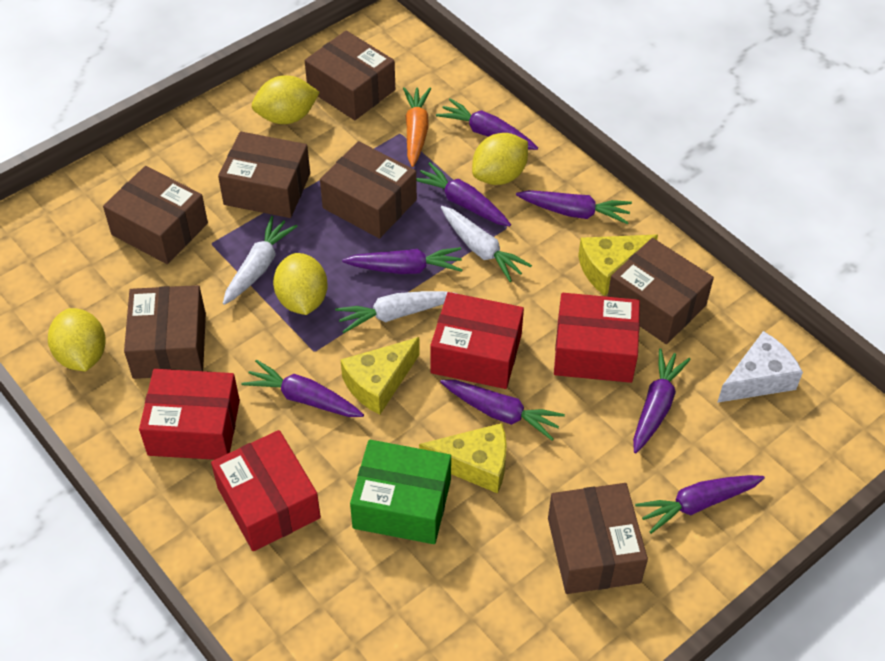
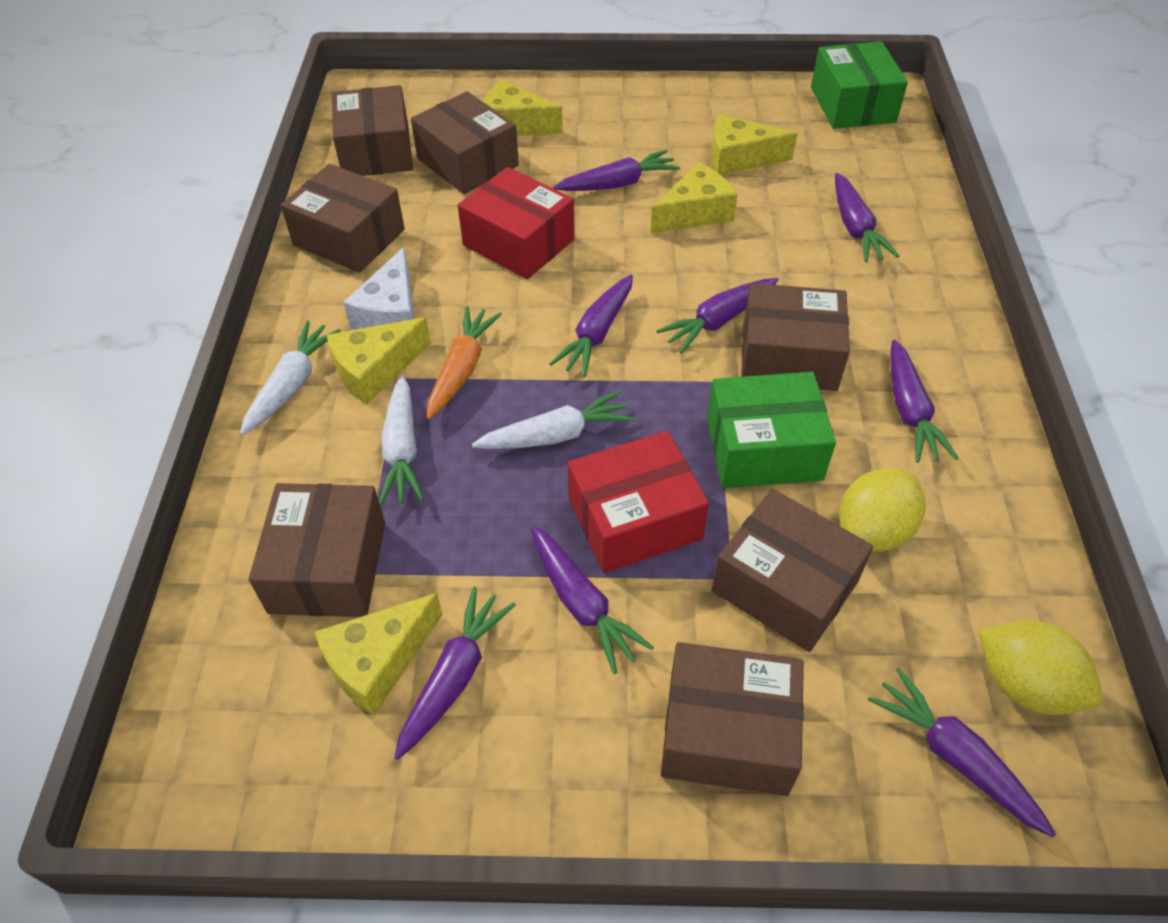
green box: 1 -> 2
red box: 4 -> 2
yellow cheese: 3 -> 5
yellow lemon: 4 -> 2

